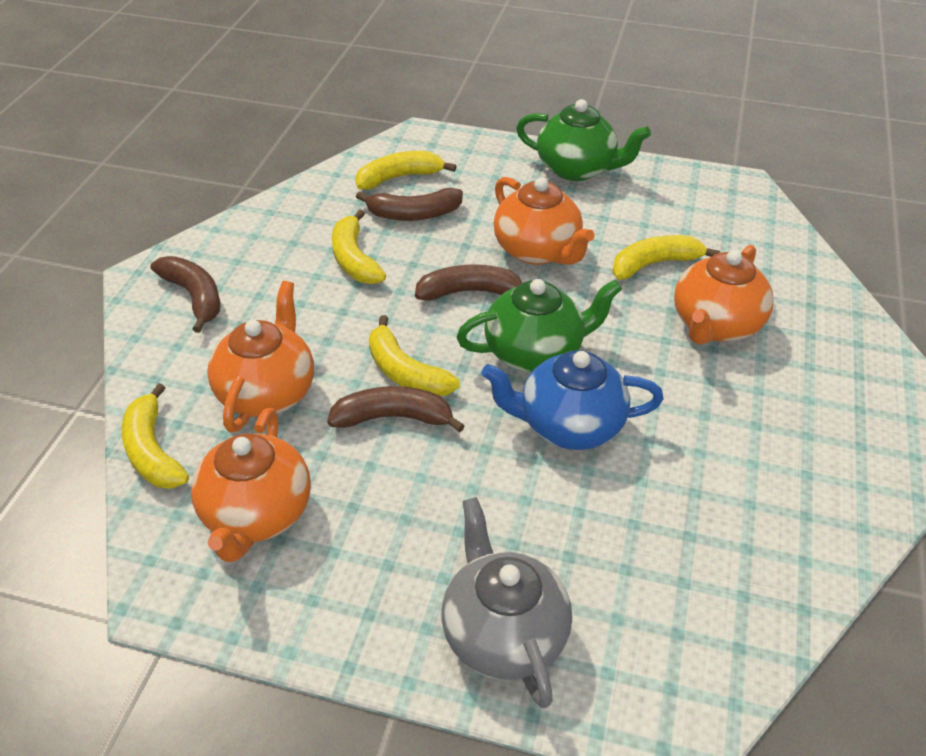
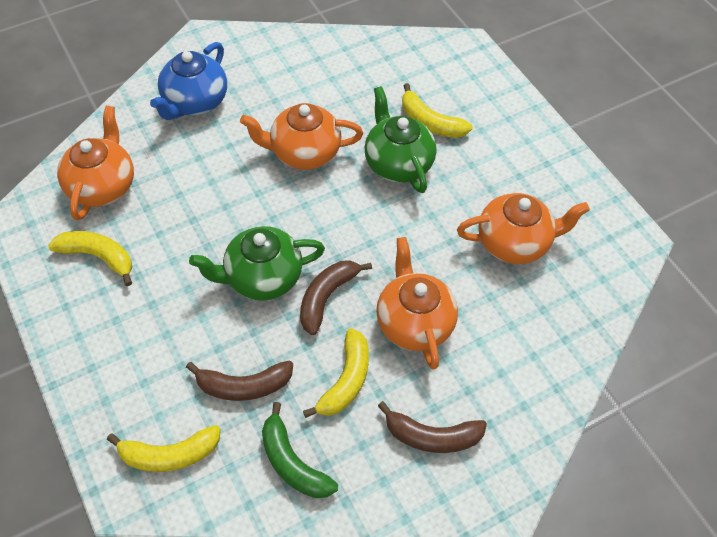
brown banana: 4 -> 3
green banana: 0 -> 1
grey teapot: 1 -> 0
yellow banana: 5 -> 4

